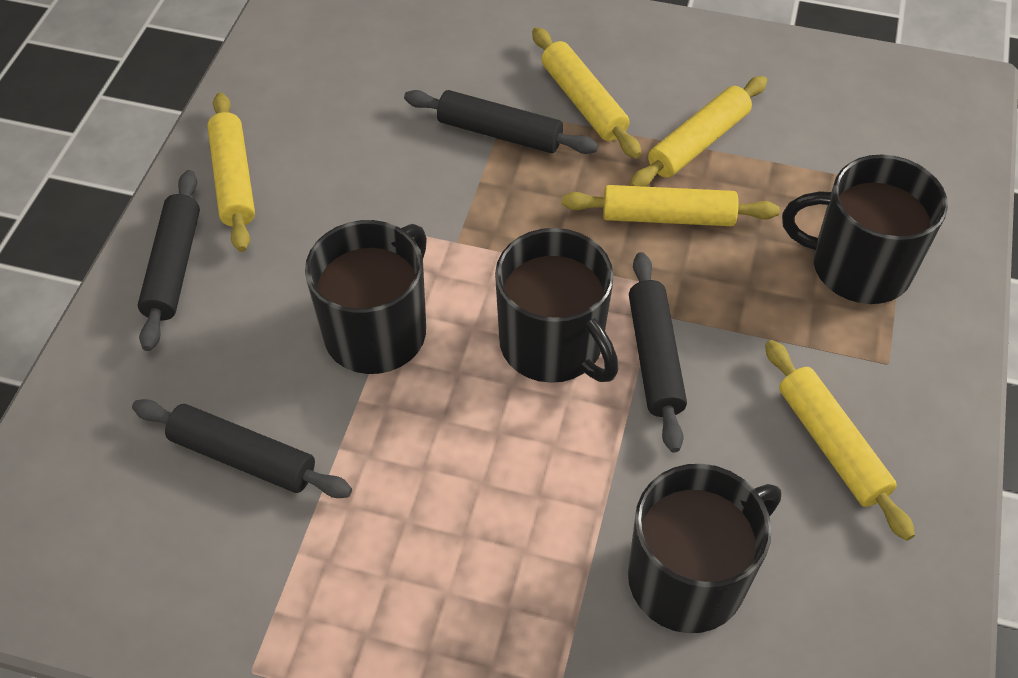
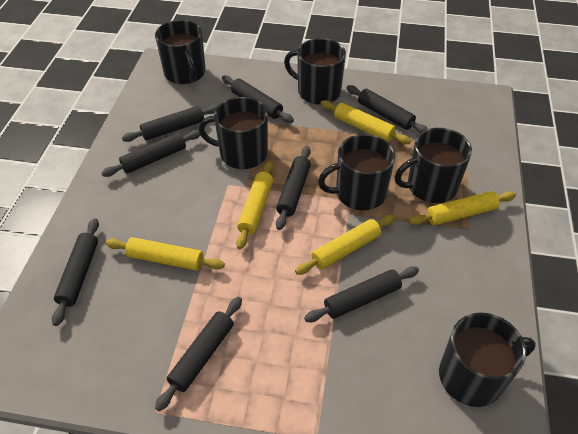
black mug: 4 -> 6
black rolling pin: 4 -> 8

